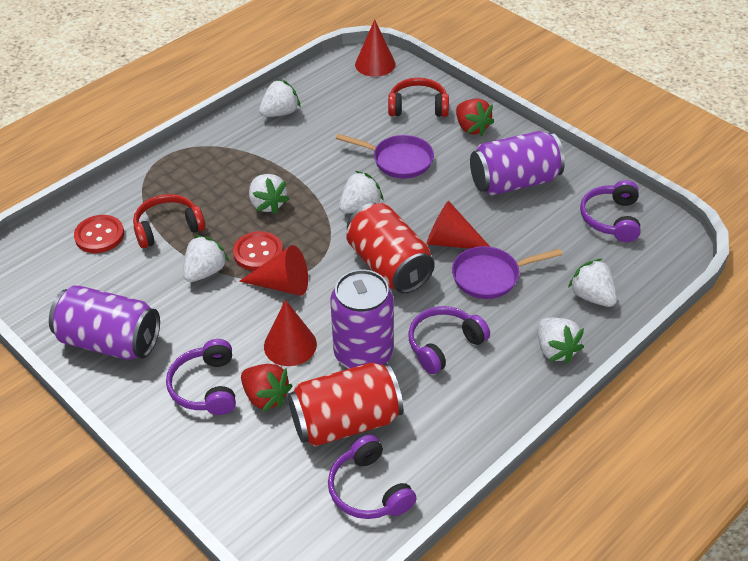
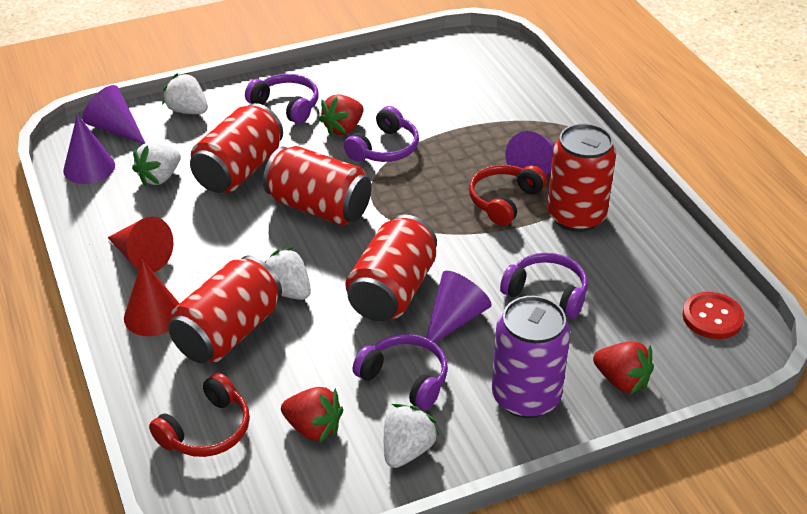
purple can: 3 -> 1
purple cone: 0 -> 4
purple pan: 2 -> 0
red button: 2 -> 1
red can: 2 -> 5
red cone: 4 -> 2
red strawberry: 2 -> 3
white strawberry: 6 -> 4

